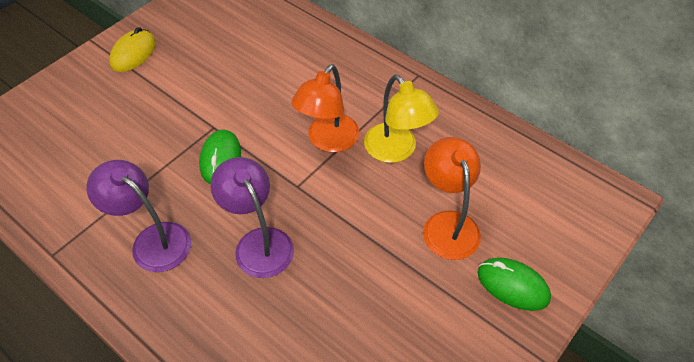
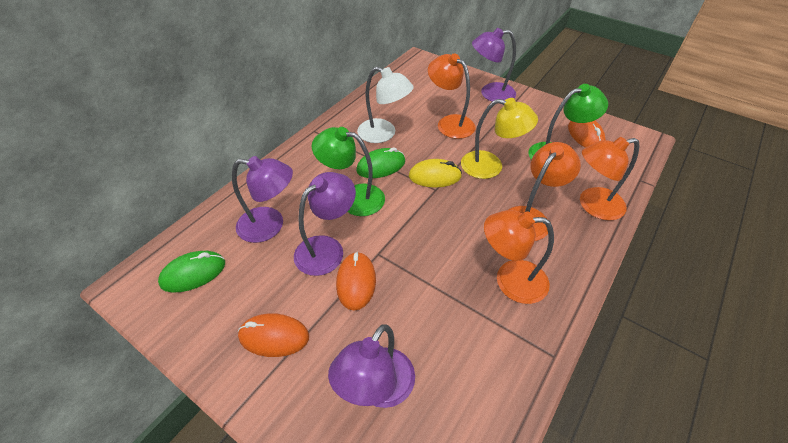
green lamp: 0 -> 2
orange lamp: 2 -> 4
orange mouse: 0 -> 3
purple lamp: 2 -> 4
white lamp: 0 -> 1

